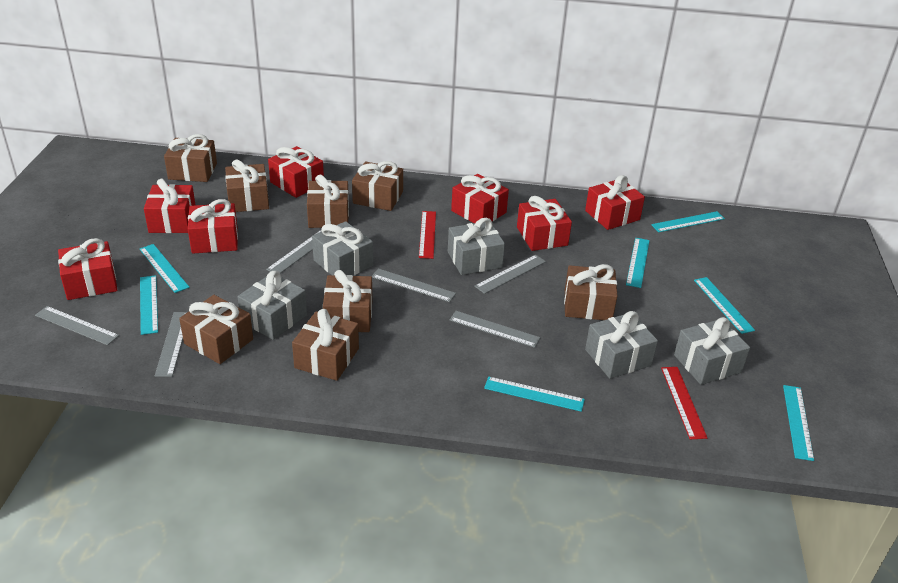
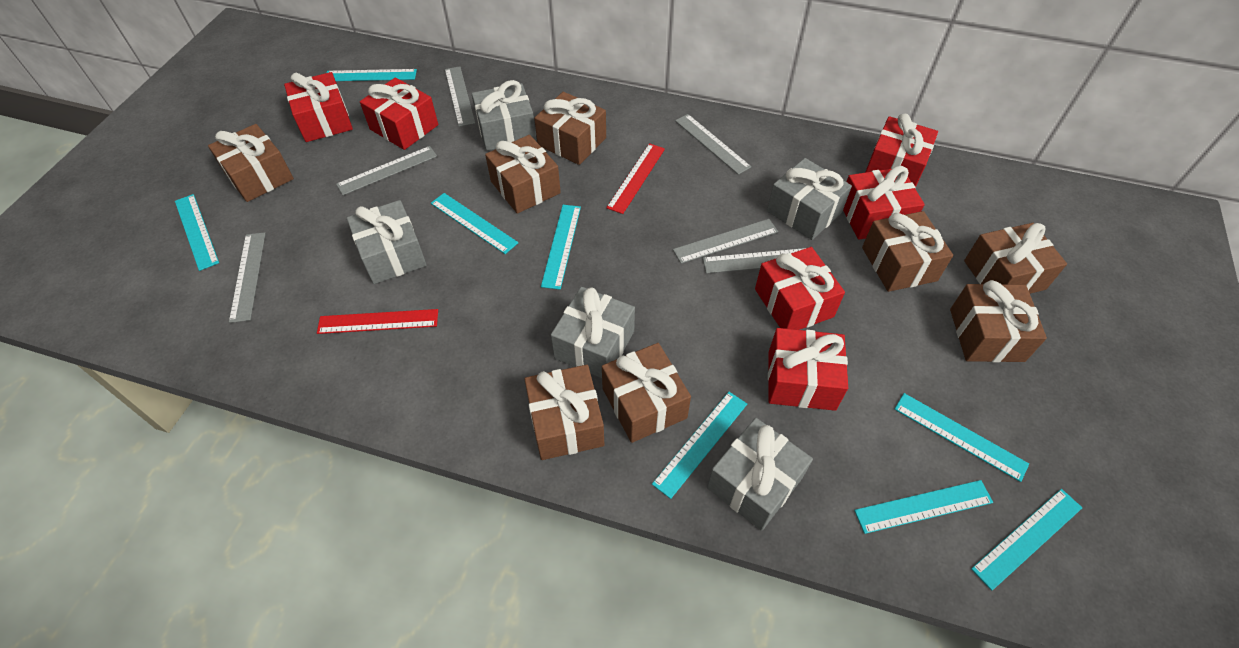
red gift: 7 -> 6
turquoise ruler: 7 -> 8

